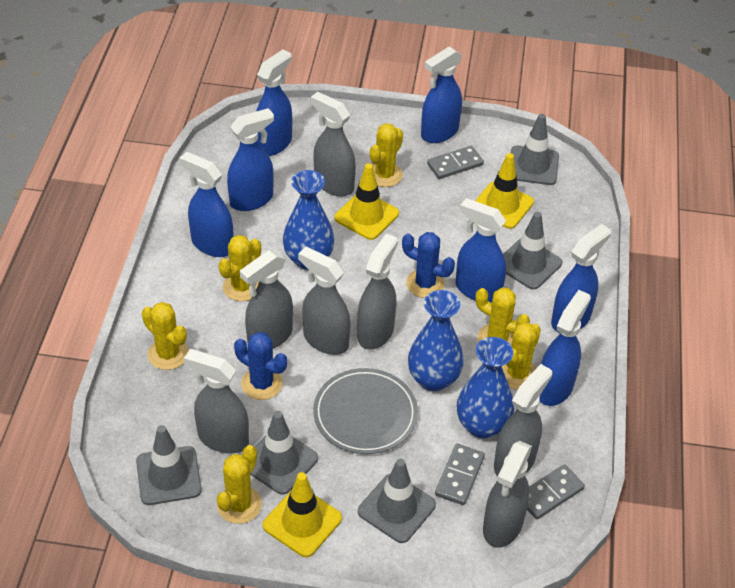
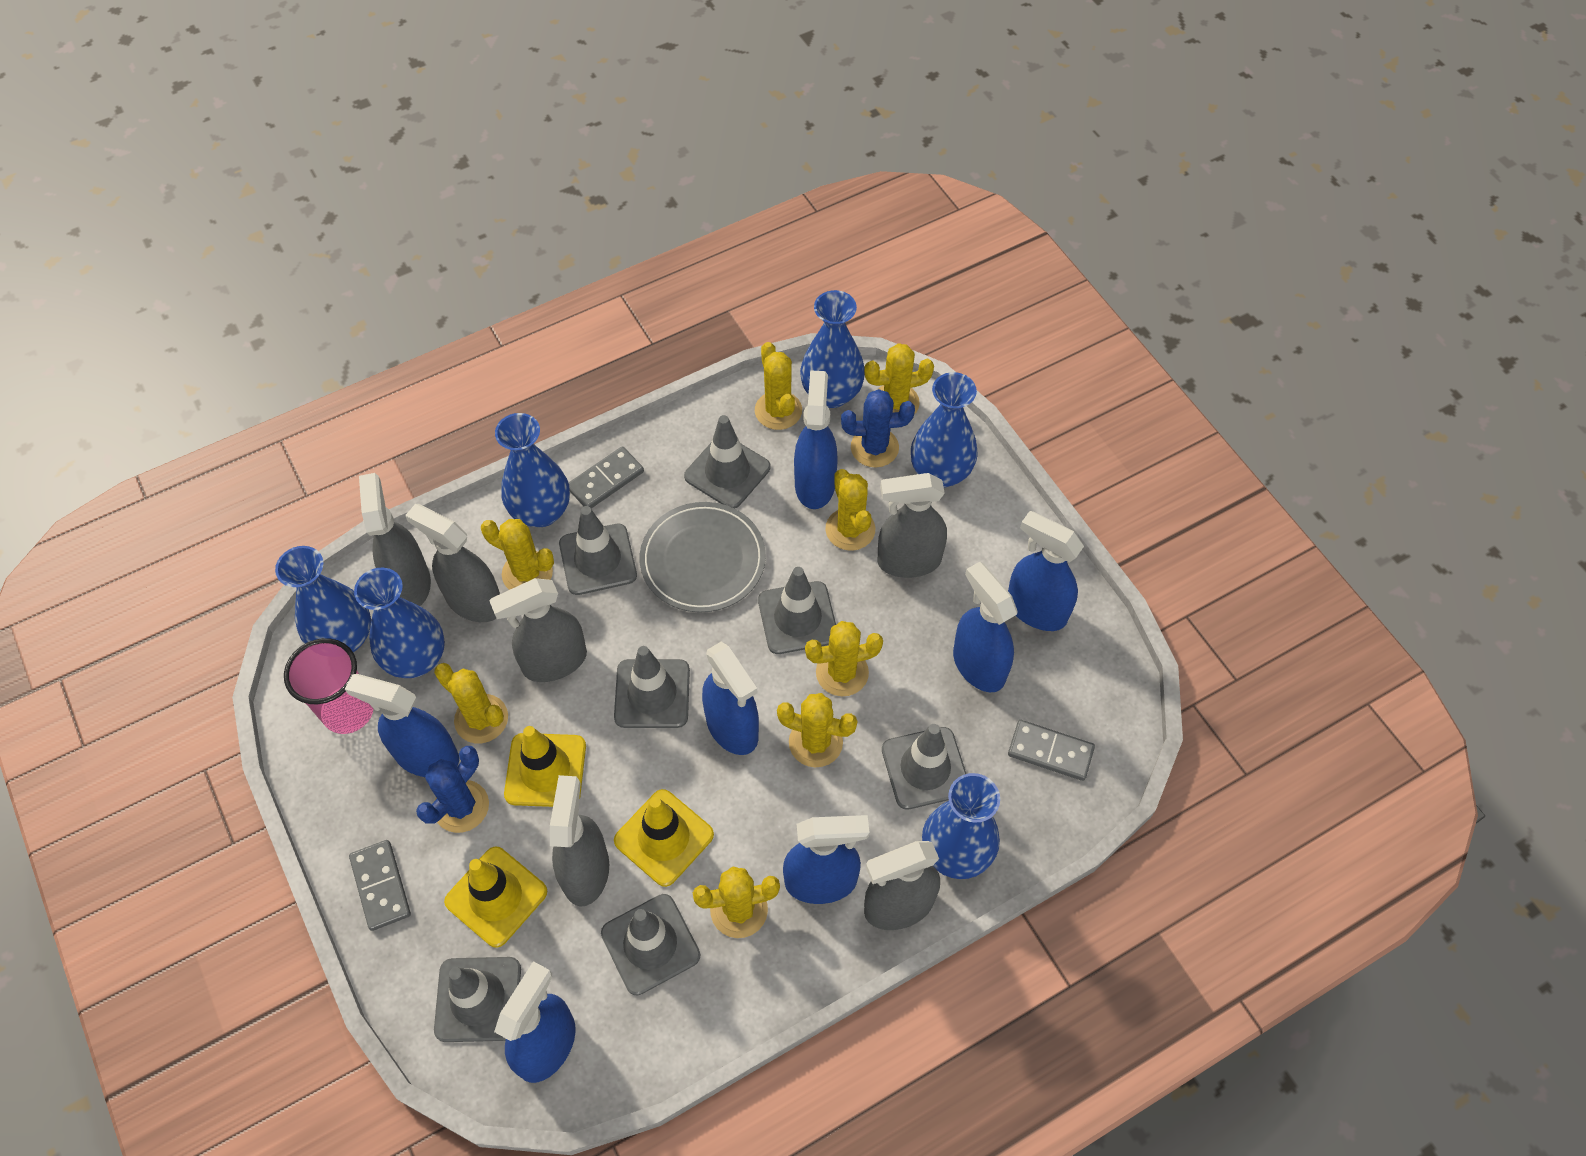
blue vase: 3 -> 6
grey spray bottle: 7 -> 6
grey traffic cone: 5 -> 7
pink cup: 0 -> 1
yellow cactus: 6 -> 8

